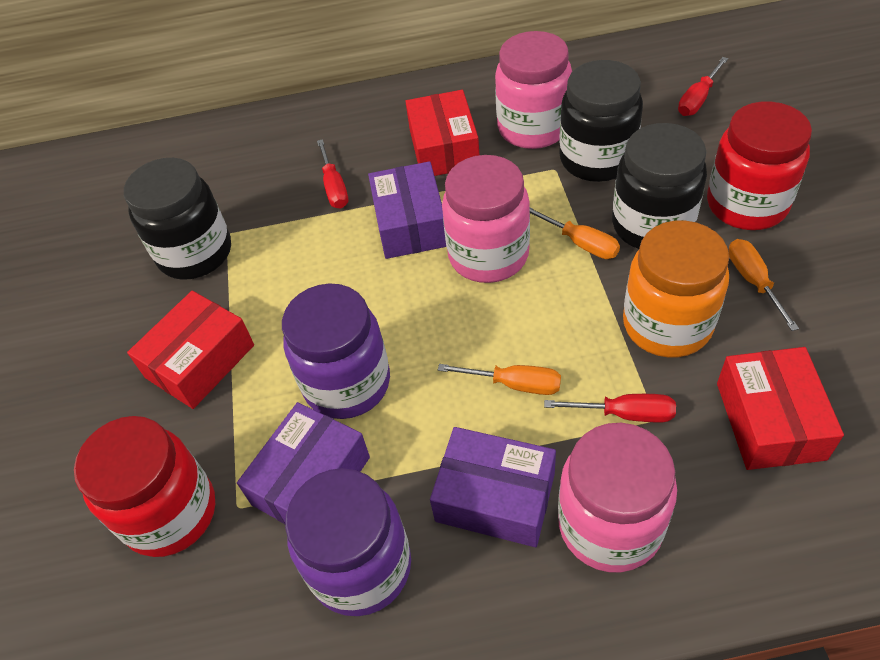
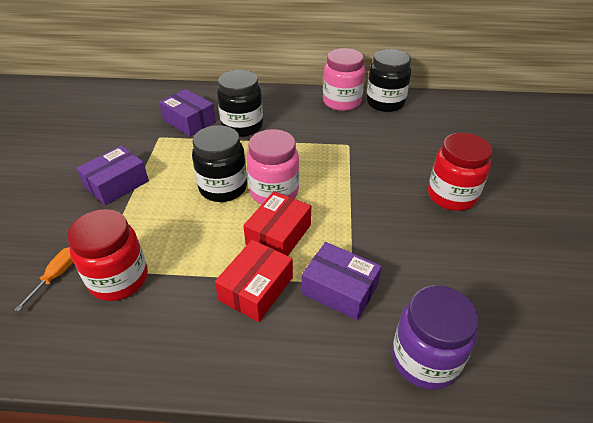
orange jar: 1 -> 0
orange screwdriver: 3 -> 1
pink jar: 3 -> 2
purple jar: 2 -> 1
red box: 3 -> 2
red screwdriver: 3 -> 0

